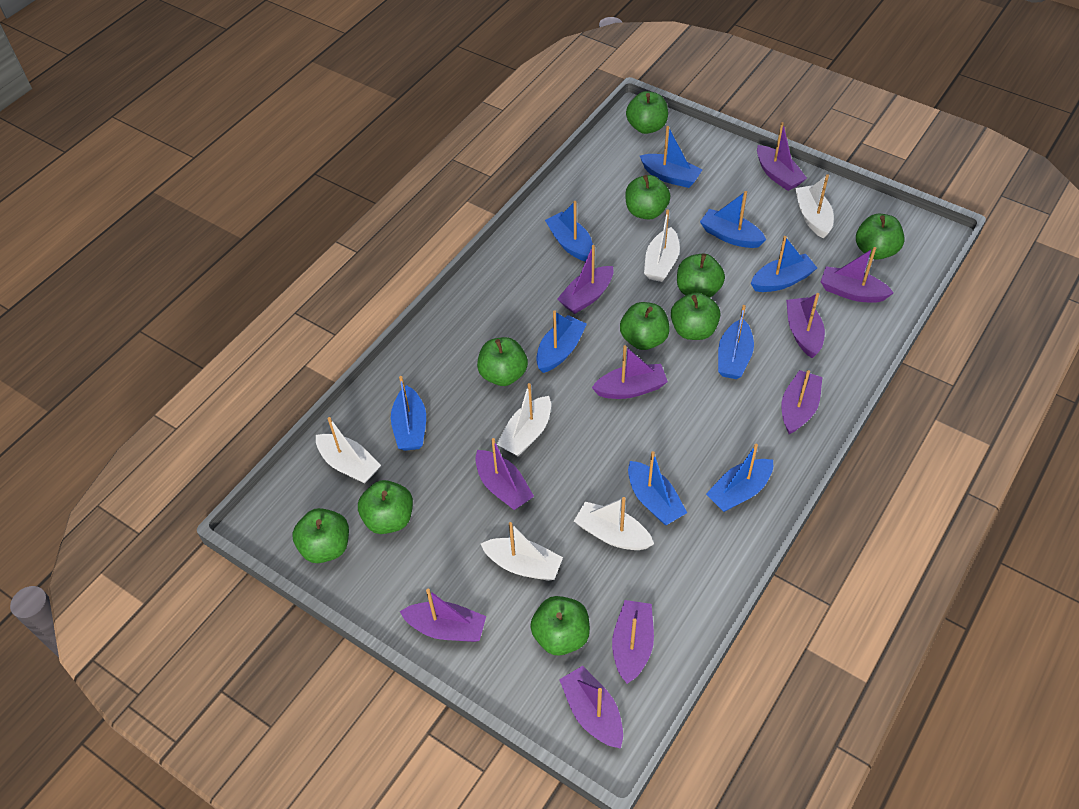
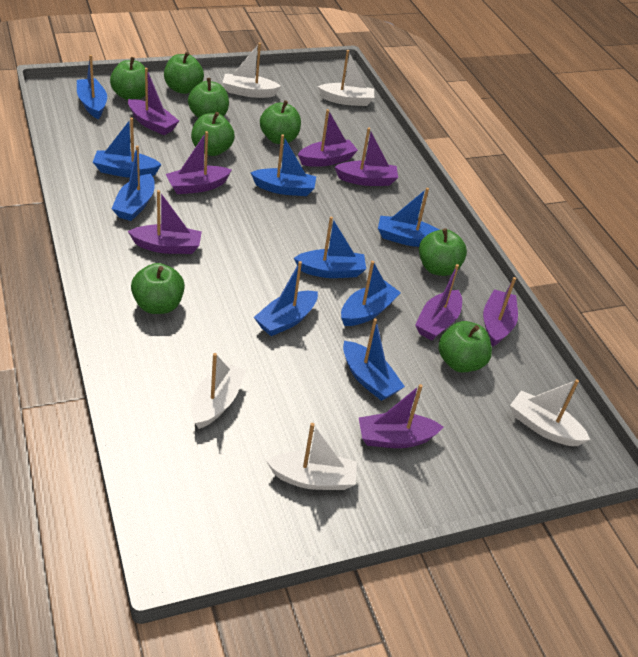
green apple: 10 -> 8
purple boat: 10 -> 8
white boat: 6 -> 5

